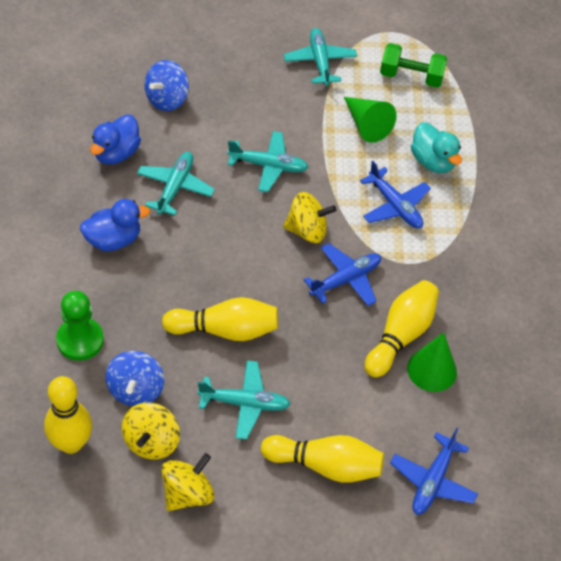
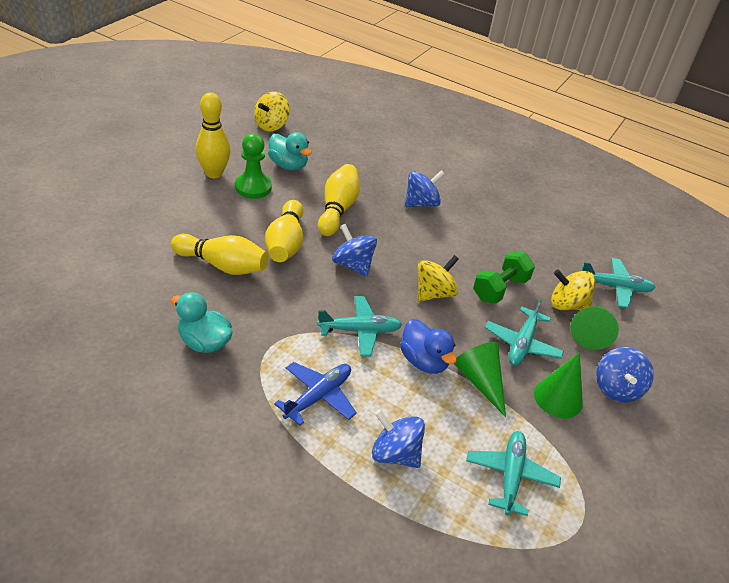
blue duck: 2 -> 1
blue plane: 3 -> 1
blue spinning top: 2 -> 4
green cone: 2 -> 3
turquoise duck: 1 -> 2

